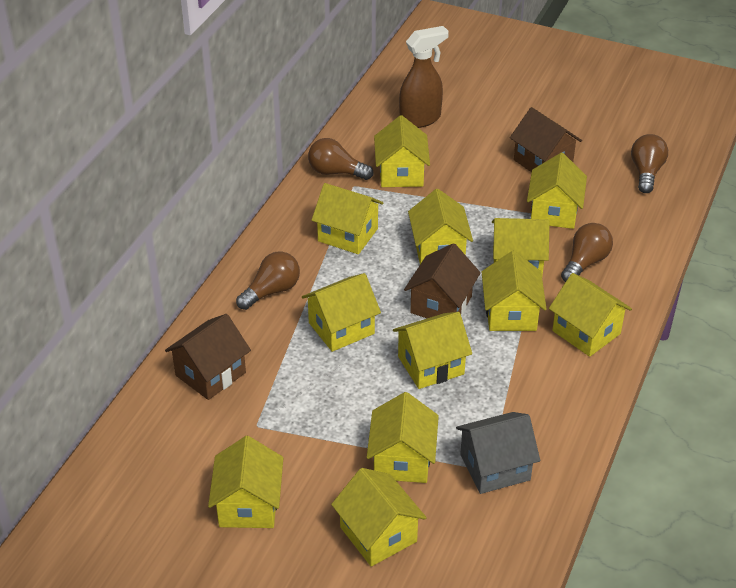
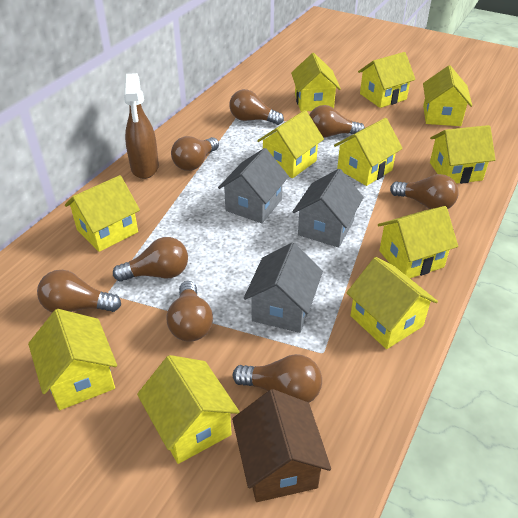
brown house: 3 -> 1
brown light bulb: 4 -> 8
grey house: 1 -> 3
yellow house: 12 -> 11

